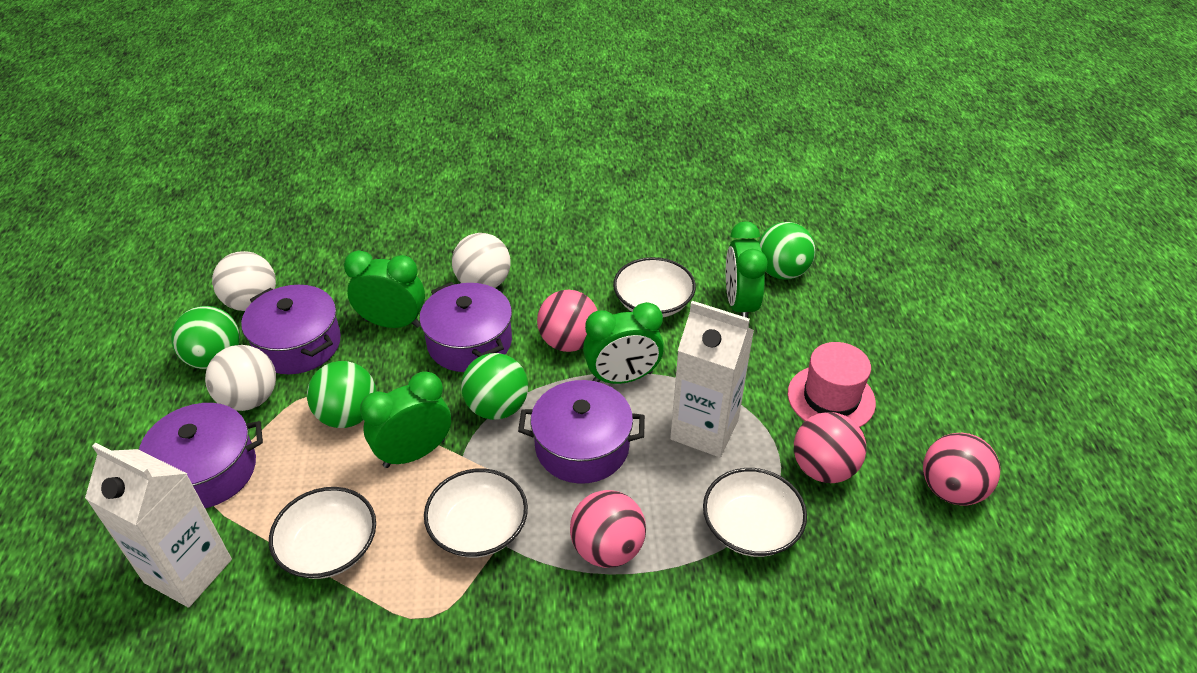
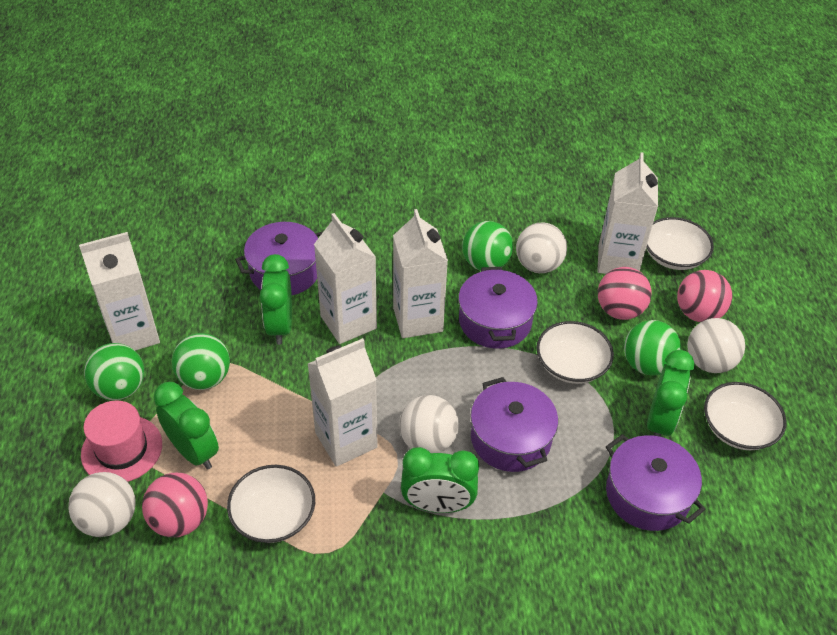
pink ball: 4 -> 3
white ball: 3 -> 4
white carton: 2 -> 5

